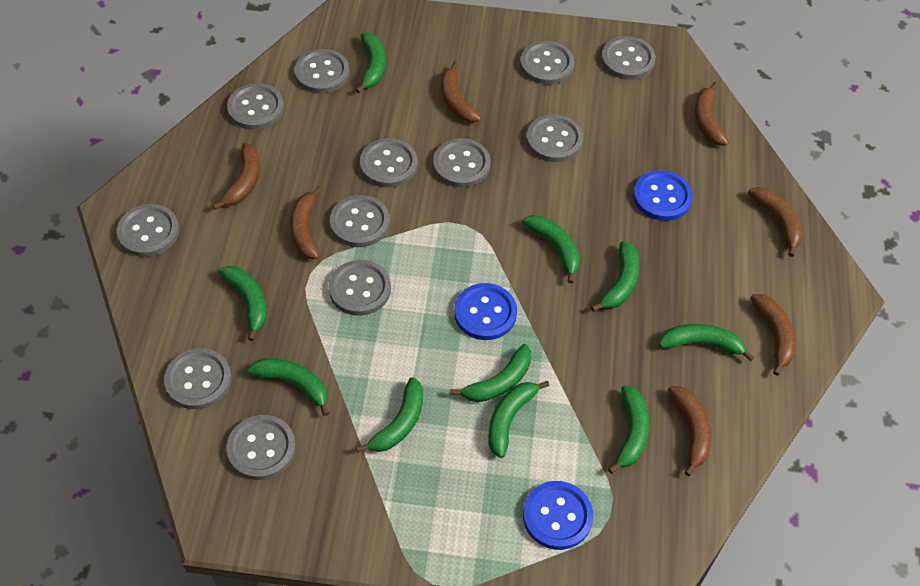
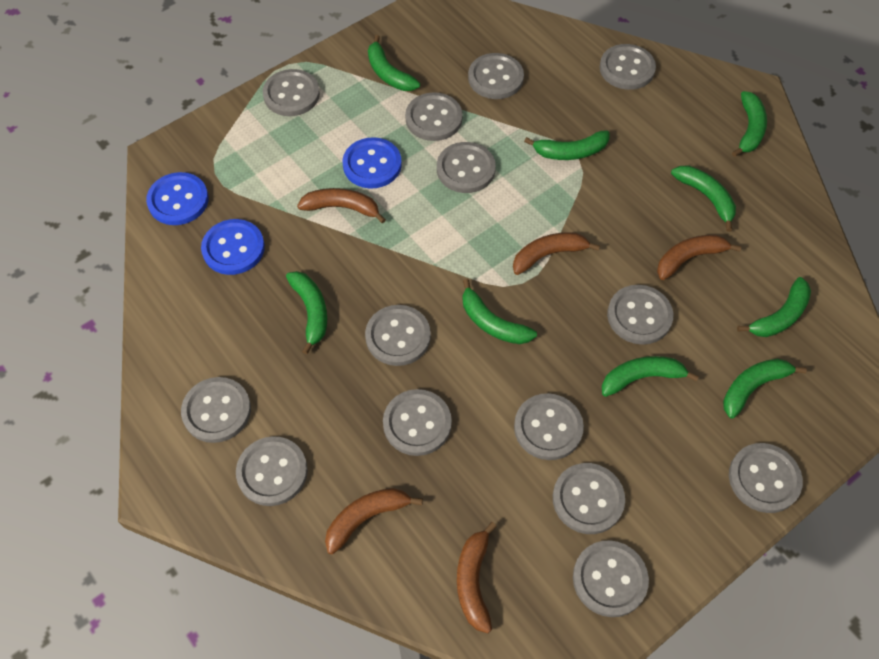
brown banana: 7 -> 5
green banana: 10 -> 9
grey button: 12 -> 14

